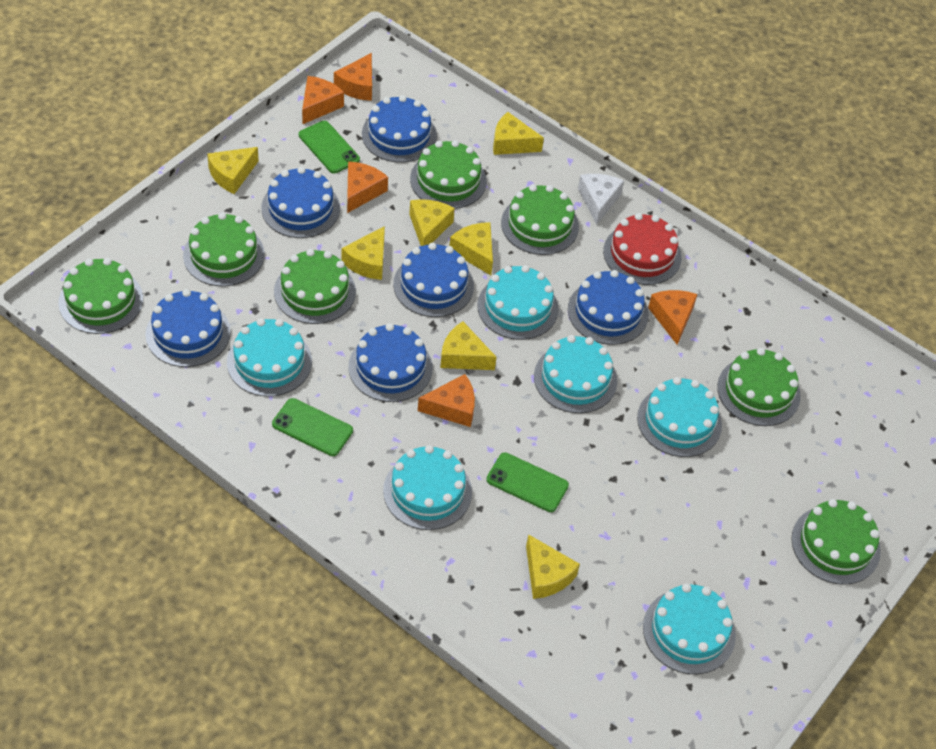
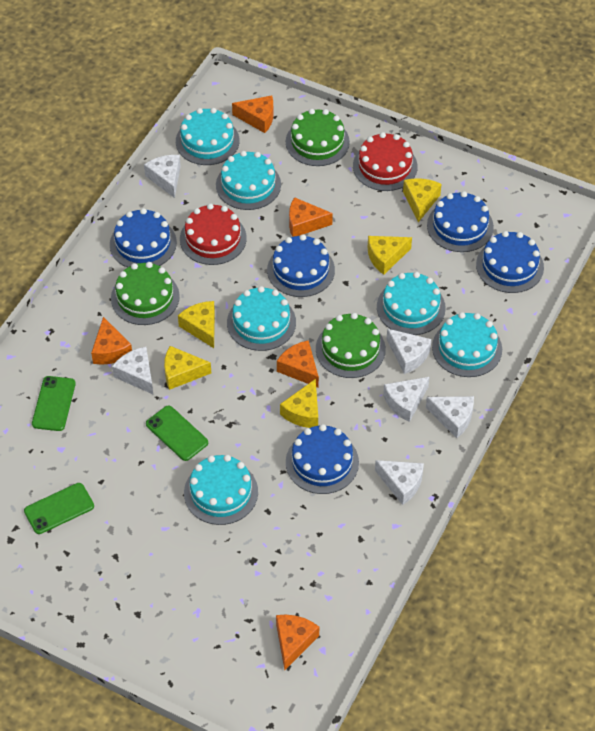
blue cake: 6 -> 5
green cake: 7 -> 3
red cake: 1 -> 2
white cheese: 1 -> 6
yellow cheese: 7 -> 5

